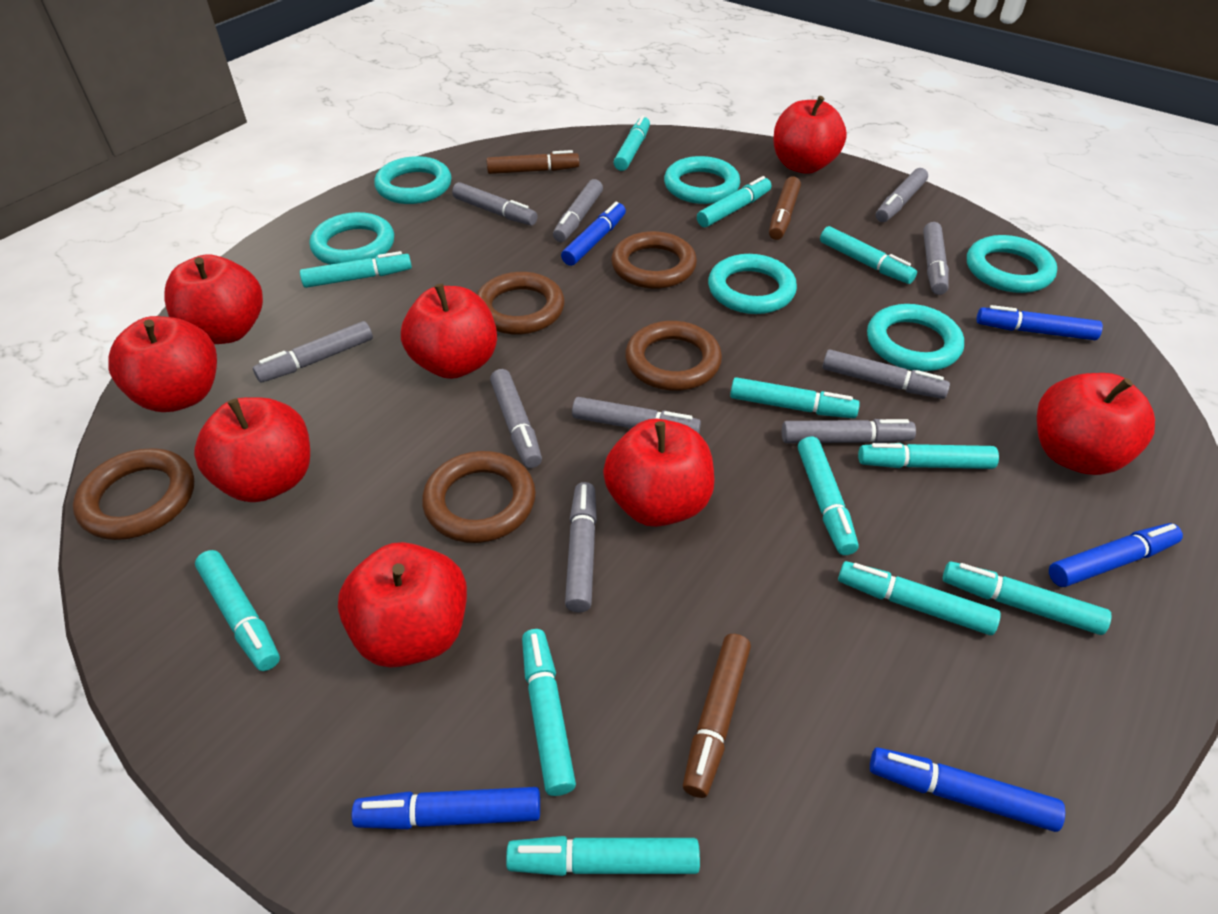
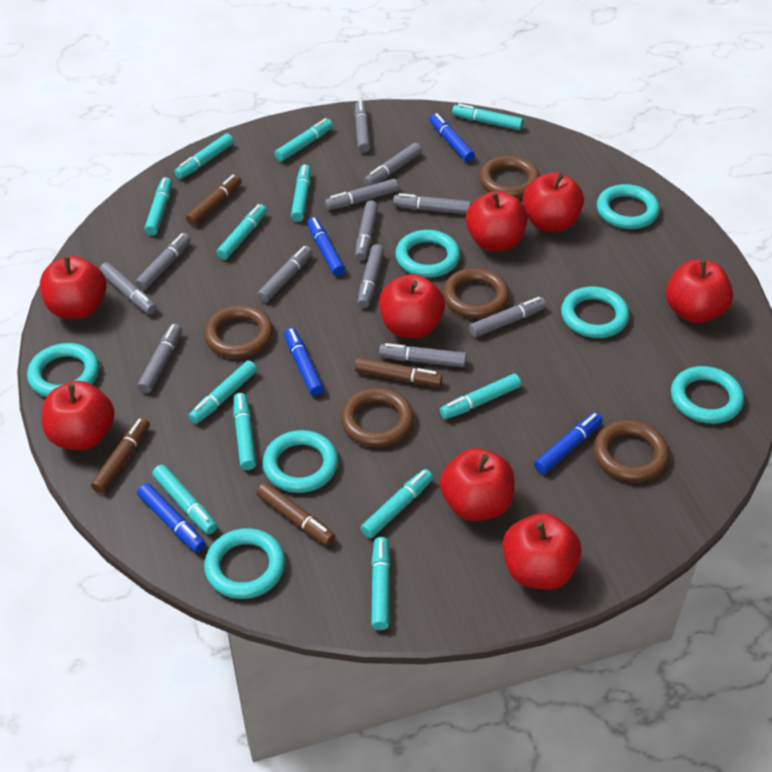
brown marker: 3 -> 4
grey marker: 10 -> 12
turquoise ring: 6 -> 7

